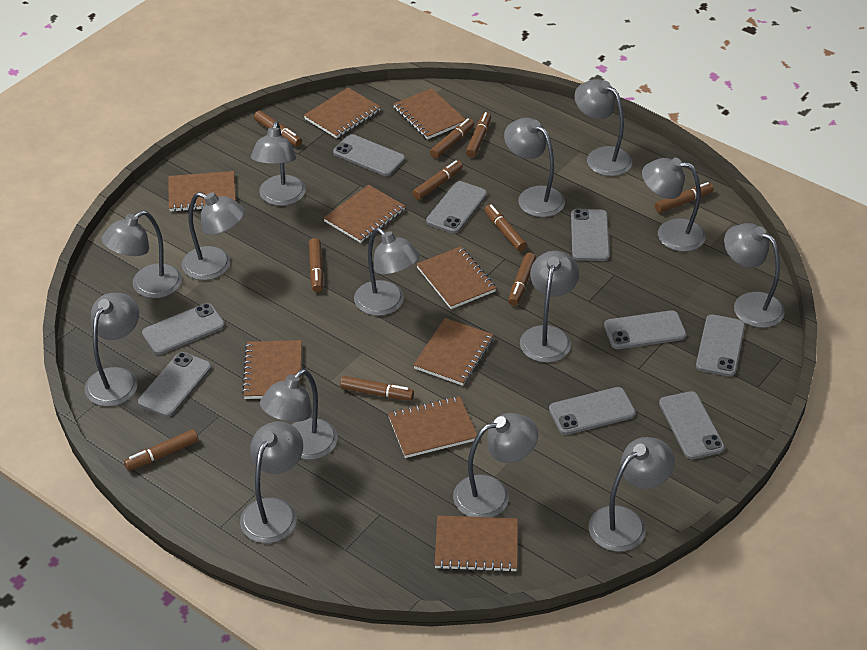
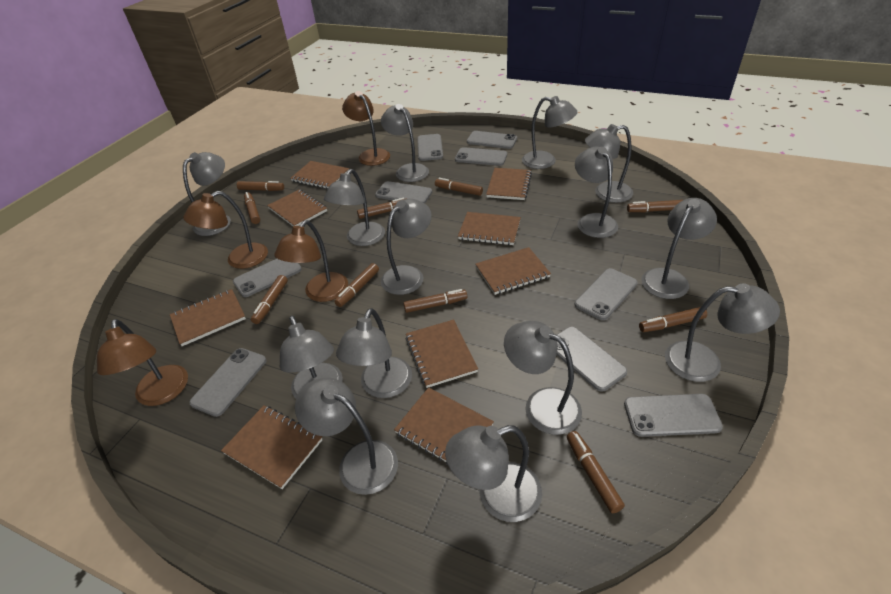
brown lamp: 0 -> 4

